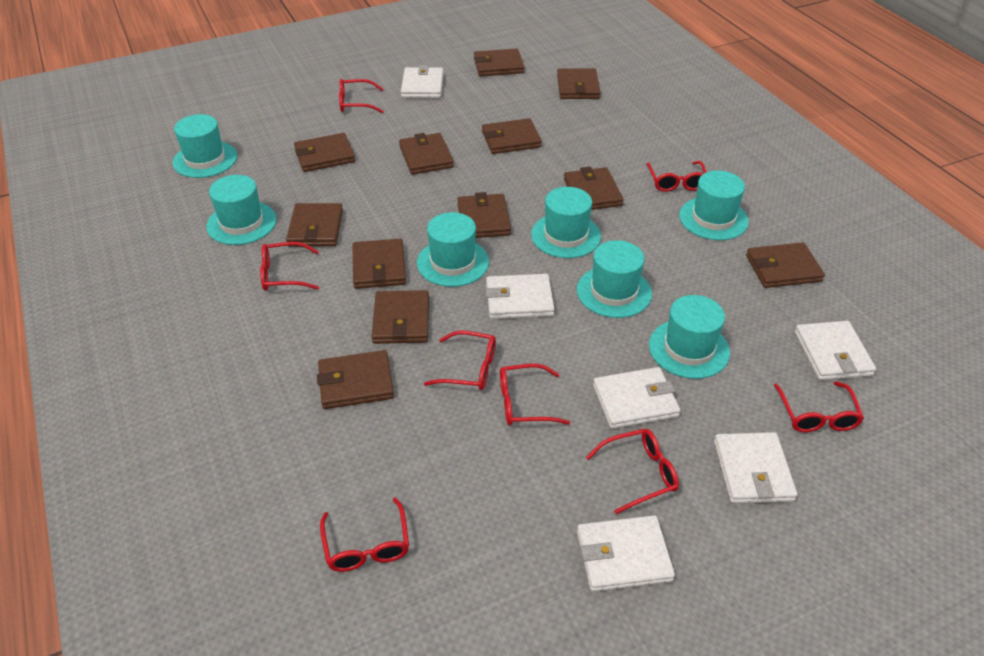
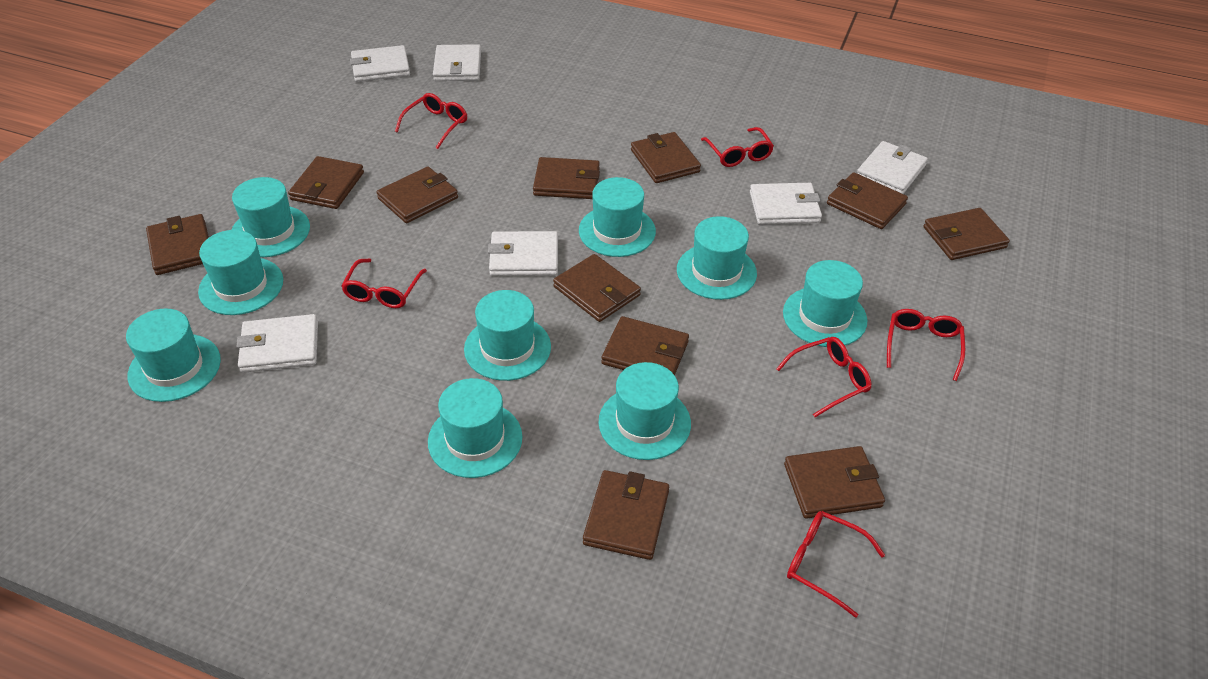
brown wallet: 12 -> 11
red glasses: 8 -> 6
turquoise hat: 7 -> 9

